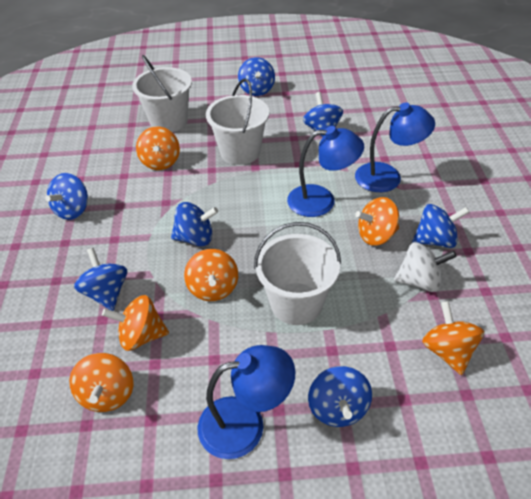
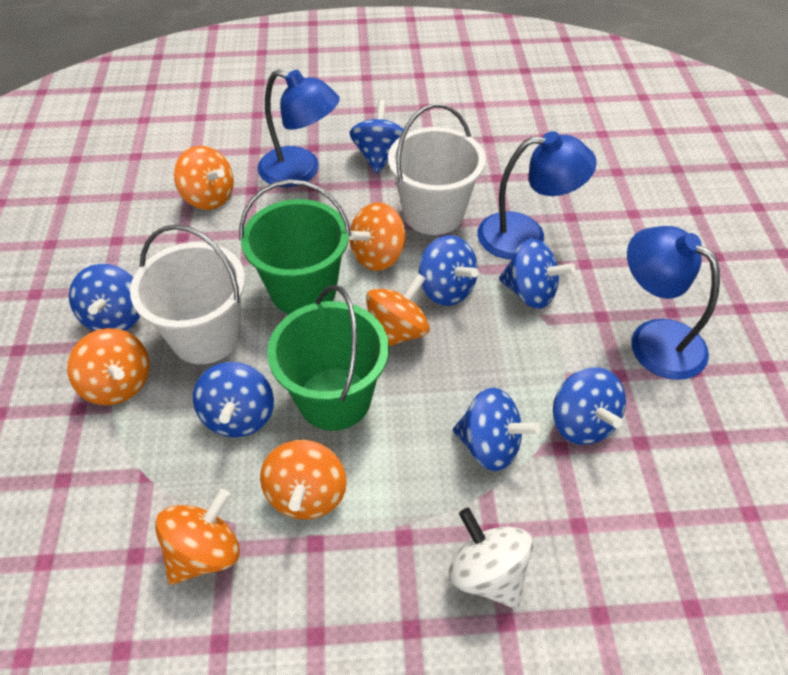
green bucket: 0 -> 2
white bucket: 3 -> 2

